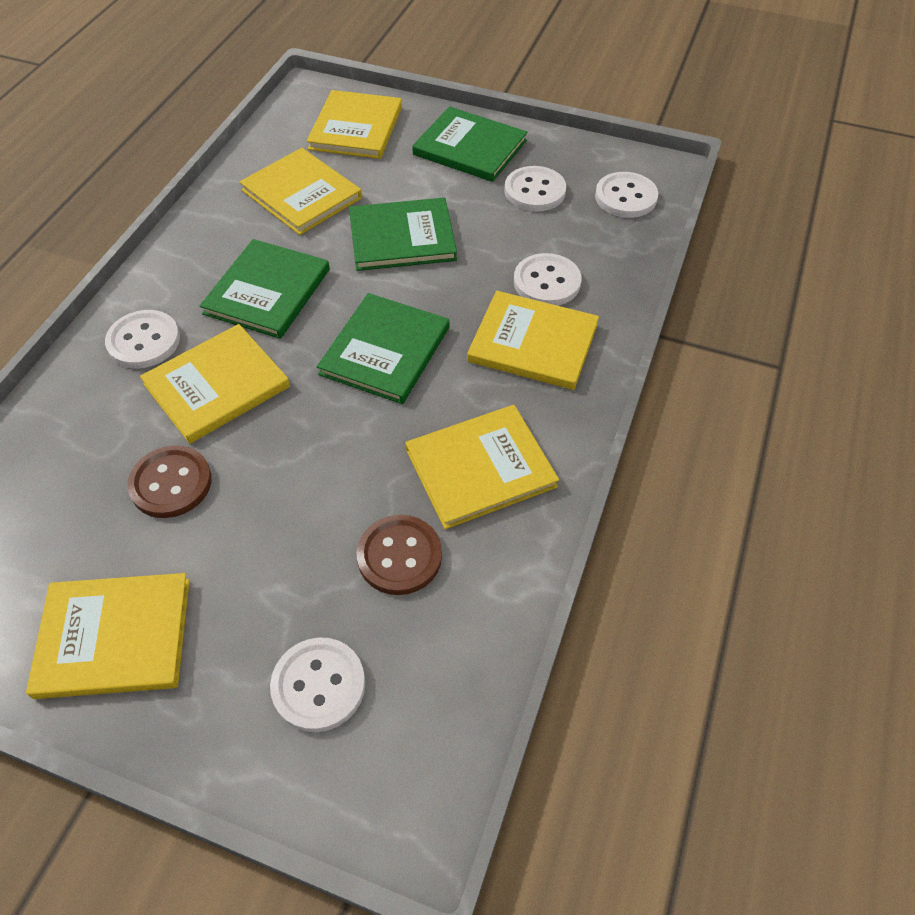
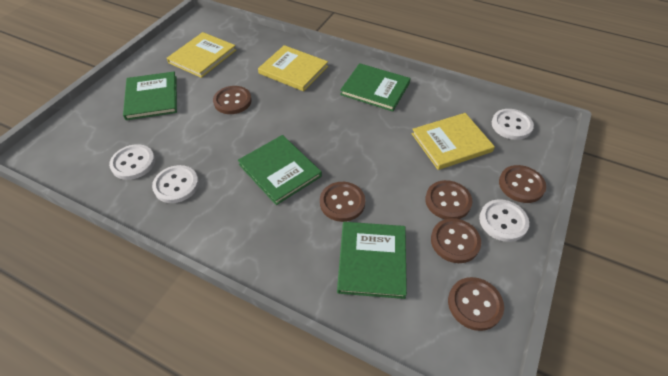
brown button: 2 -> 6
white button: 5 -> 4
yellow book: 6 -> 3

